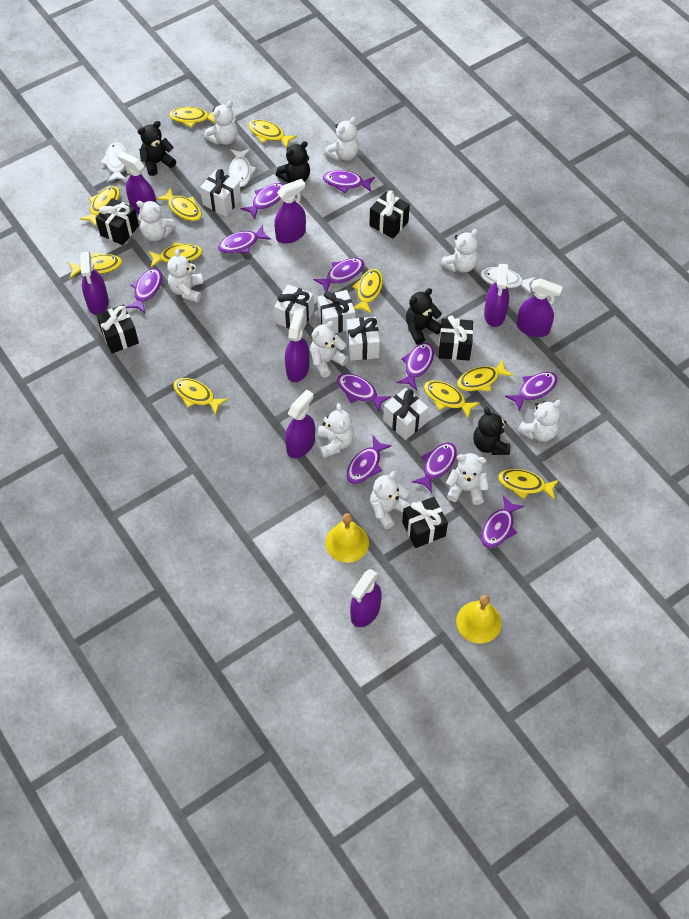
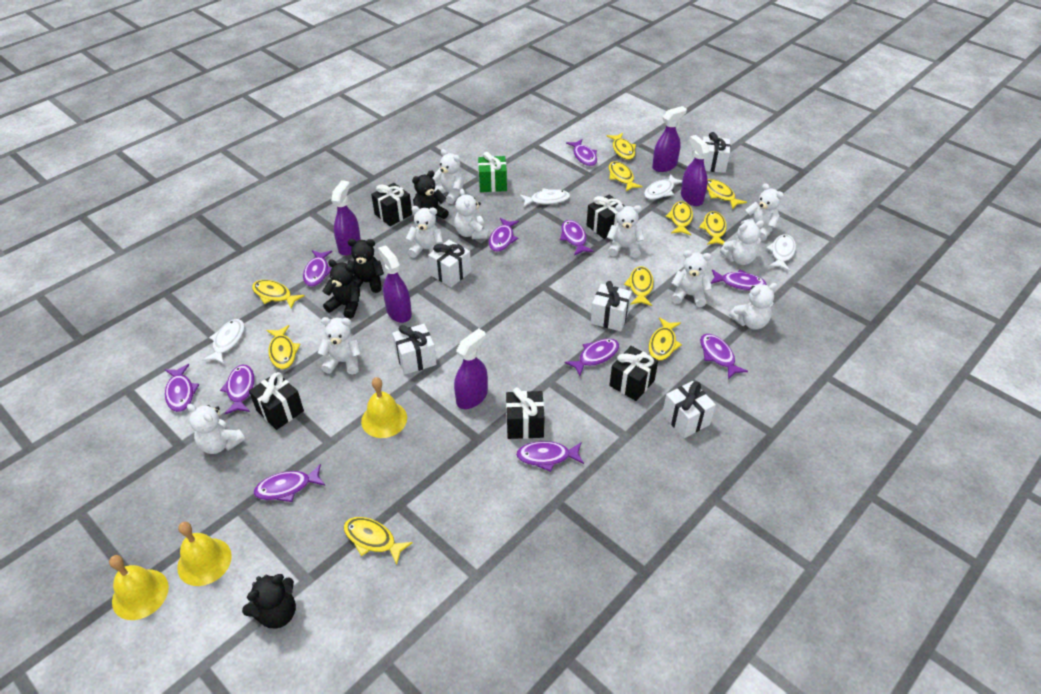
green gift: 0 -> 1
purple spray bottle: 8 -> 5
white fish: 3 -> 4
yellow bell: 2 -> 3
yellow fish: 11 -> 10

